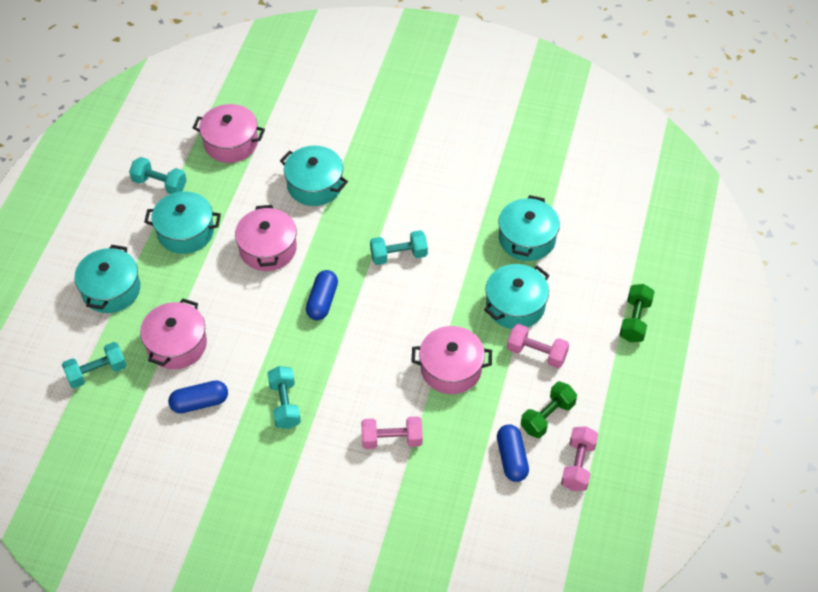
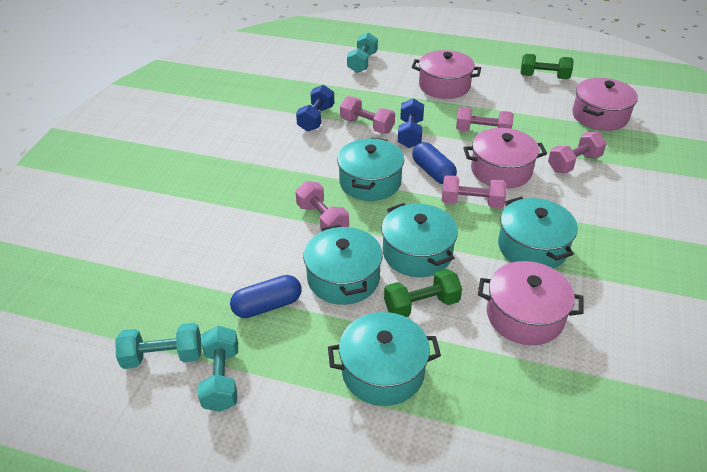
blue capsule: 3 -> 2
blue dumbbell: 0 -> 2
pink dumbbell: 3 -> 5
turquoise dumbbell: 4 -> 3

